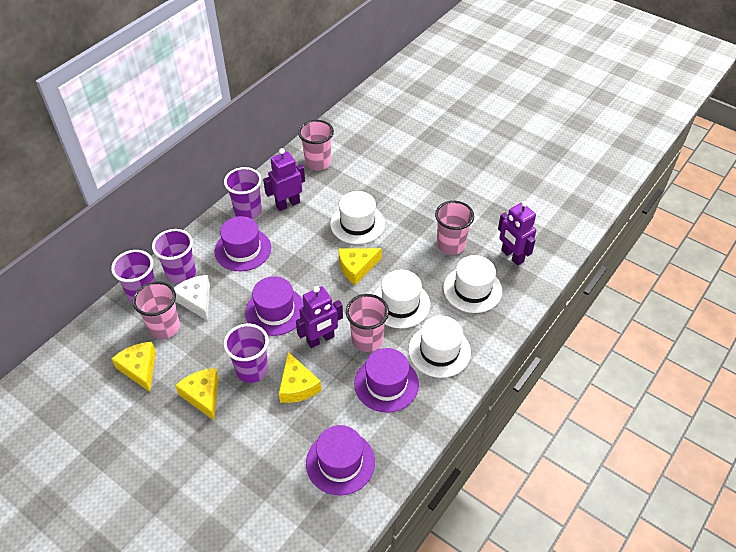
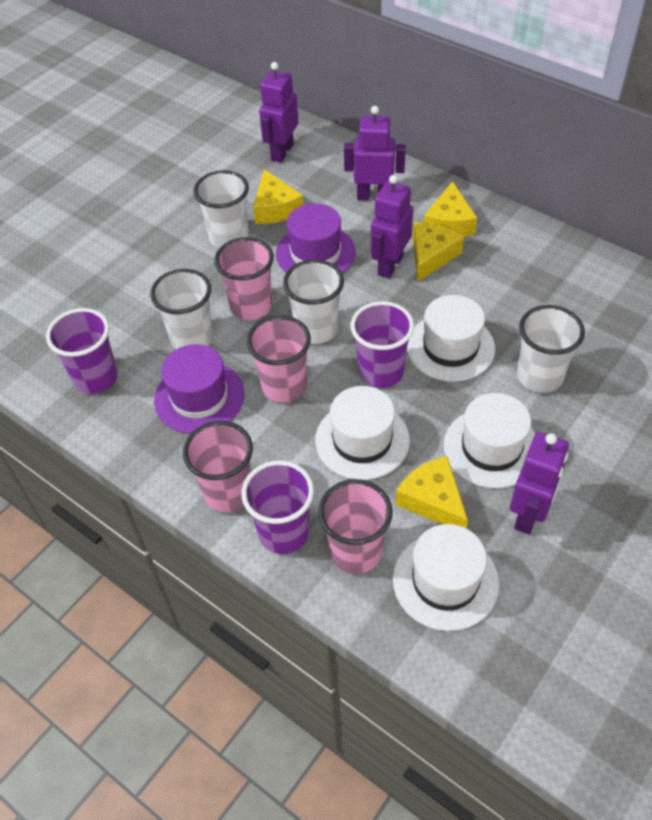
purple cup: 4 -> 3
purple hat: 4 -> 2
purple robot: 3 -> 4
white cheese: 1 -> 0
white cup: 0 -> 4

